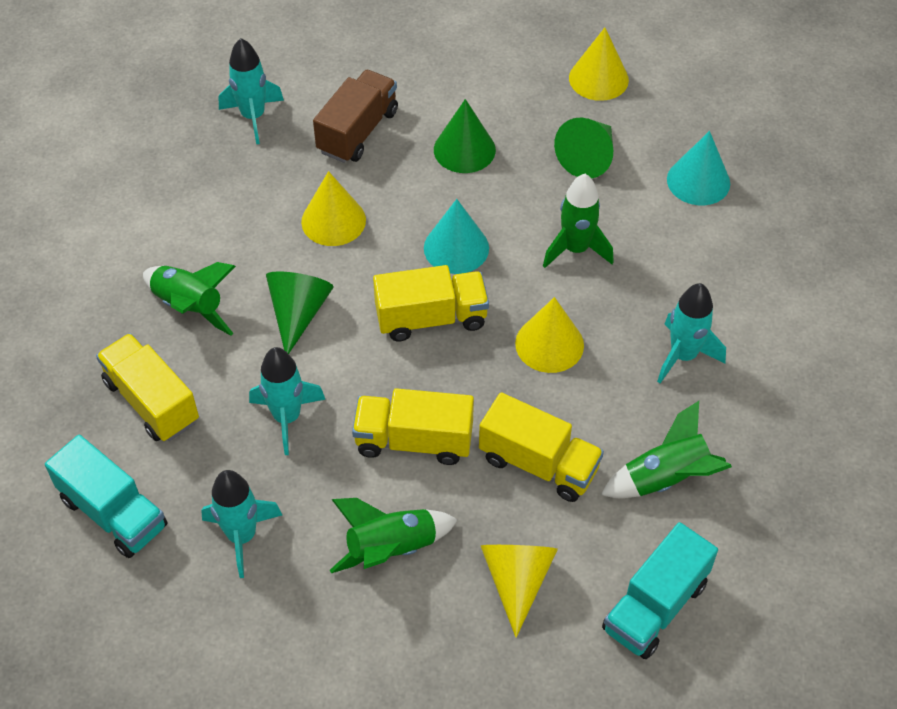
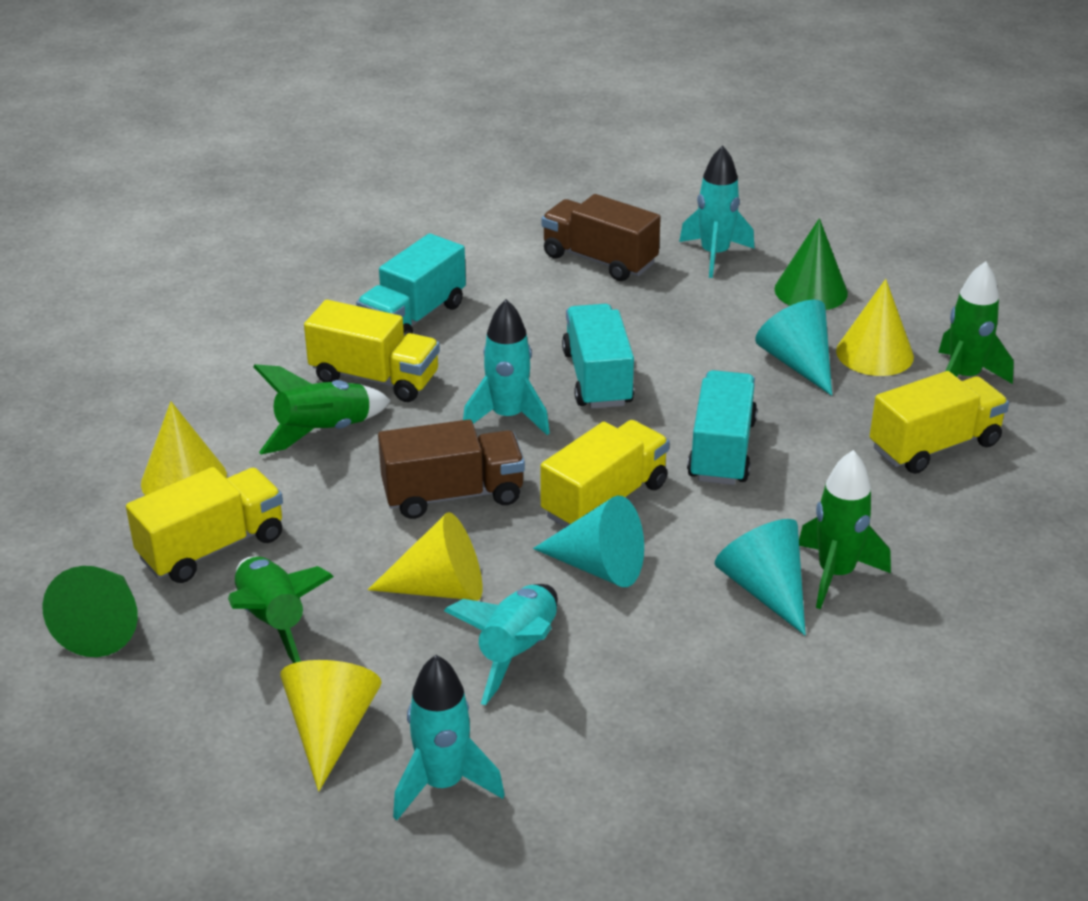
brown truck: 1 -> 2
green cone: 3 -> 2
turquoise cone: 2 -> 3
turquoise truck: 2 -> 3

